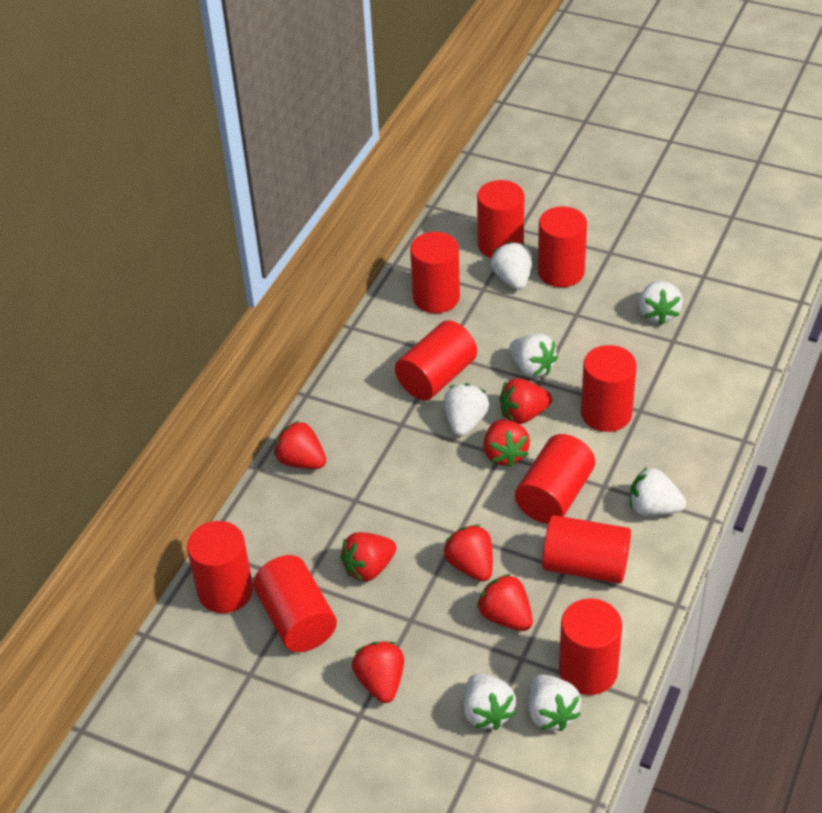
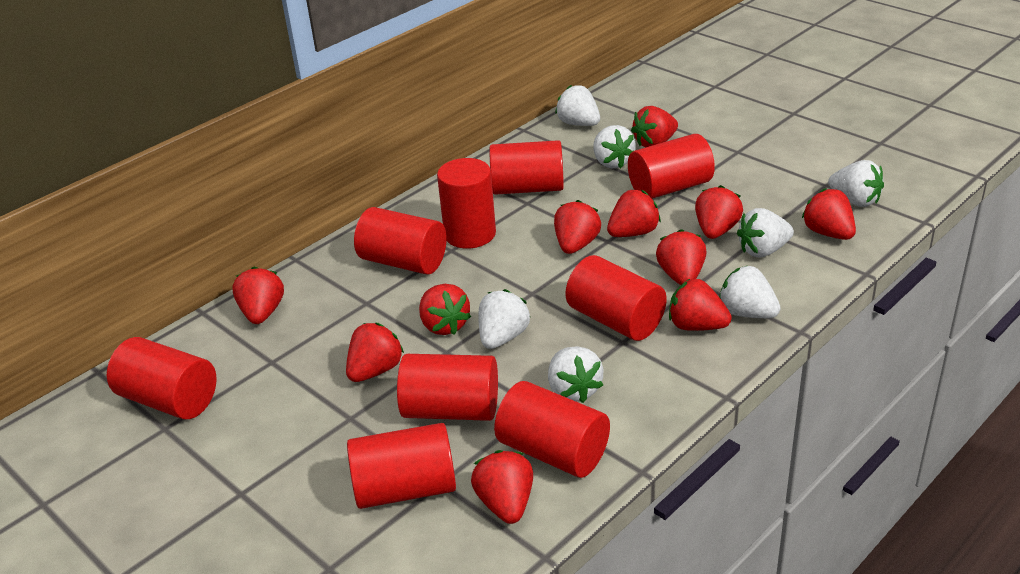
red cylinder: 10 -> 9
red strawberry: 7 -> 11

